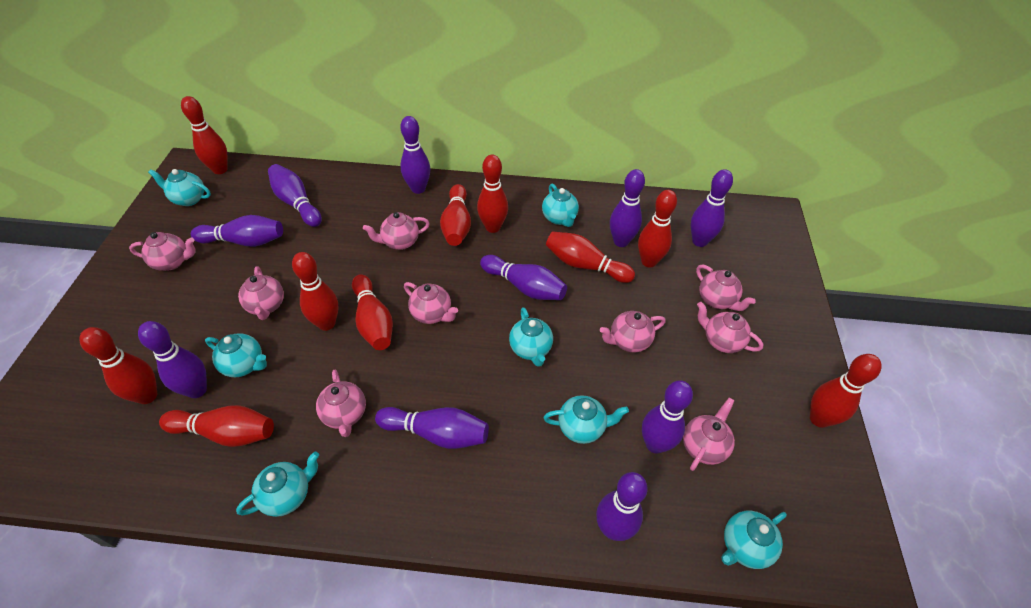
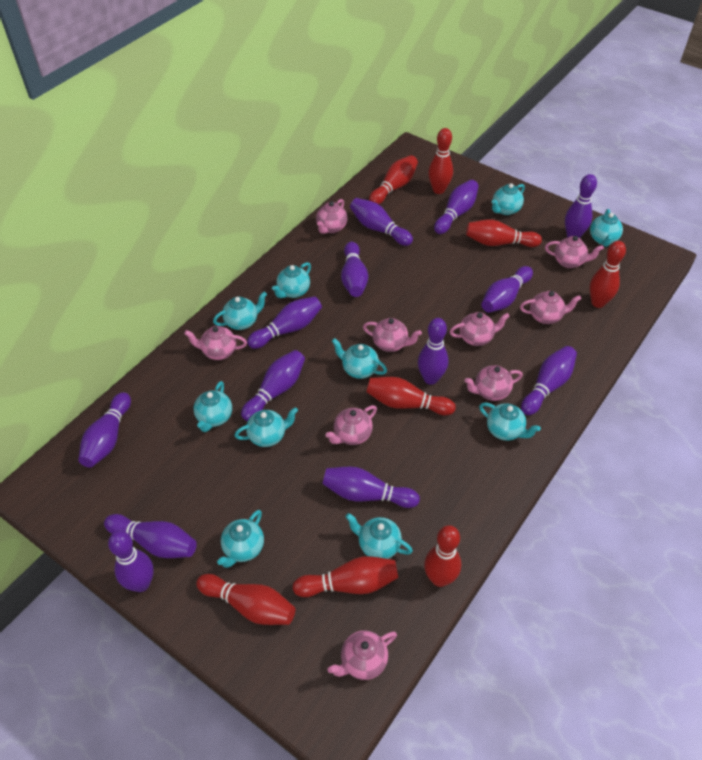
purple bowling pin: 10 -> 13
red bowling pin: 10 -> 8
turquoise teapot: 7 -> 10

